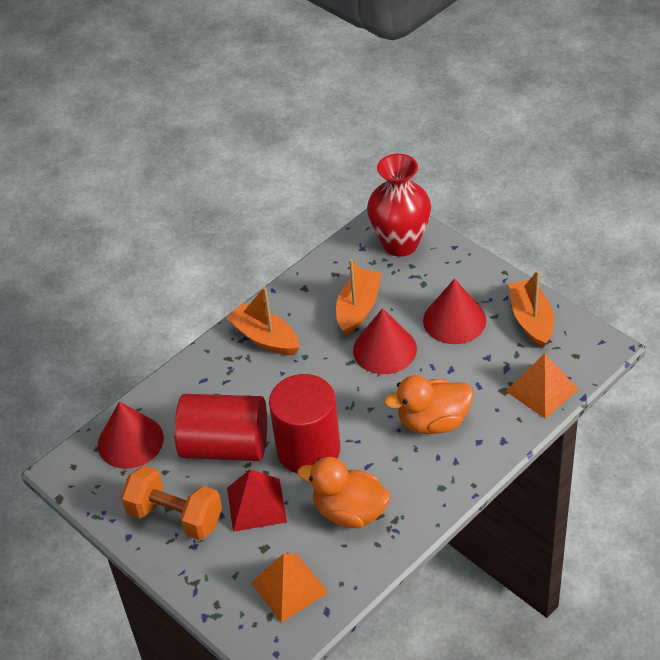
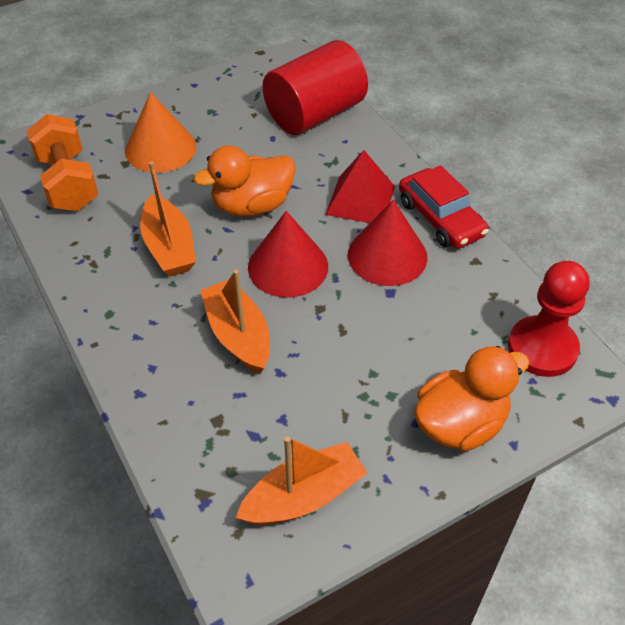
orange cone: 0 -> 1
orange pyramid: 2 -> 0
red car: 0 -> 1
red cone: 3 -> 2
red cylinder: 2 -> 1
red pawn: 0 -> 1
red vase: 1 -> 0

